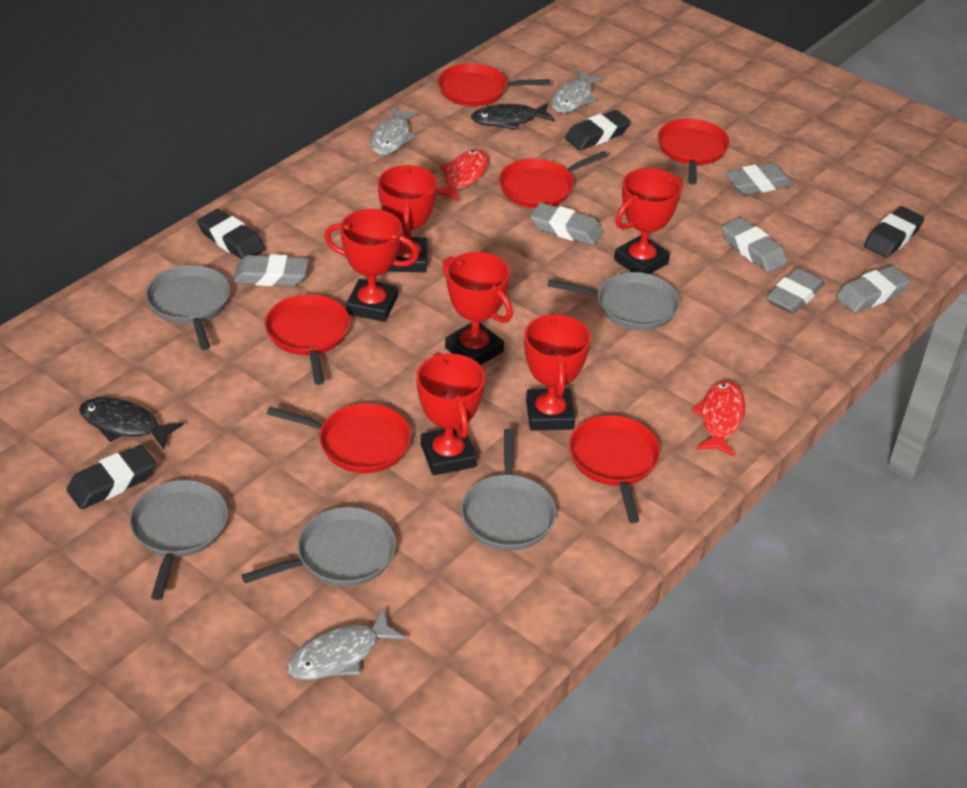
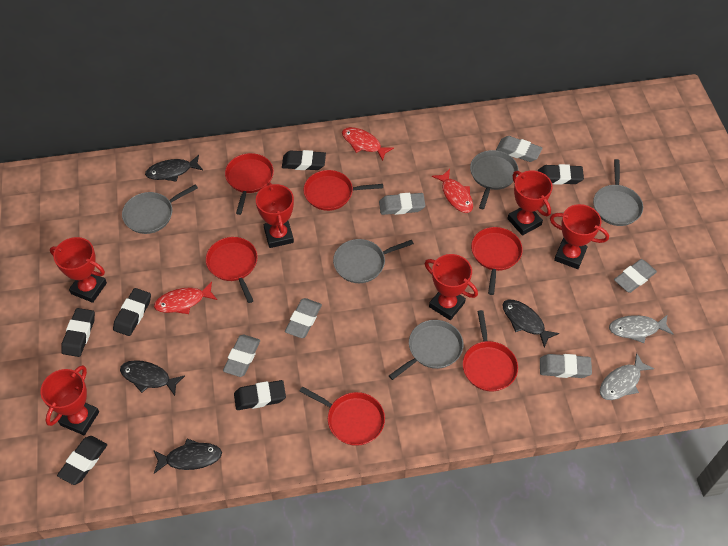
black eraser: 4 -> 6
black fish: 2 -> 4
grey fish: 3 -> 2
red fish: 2 -> 3

